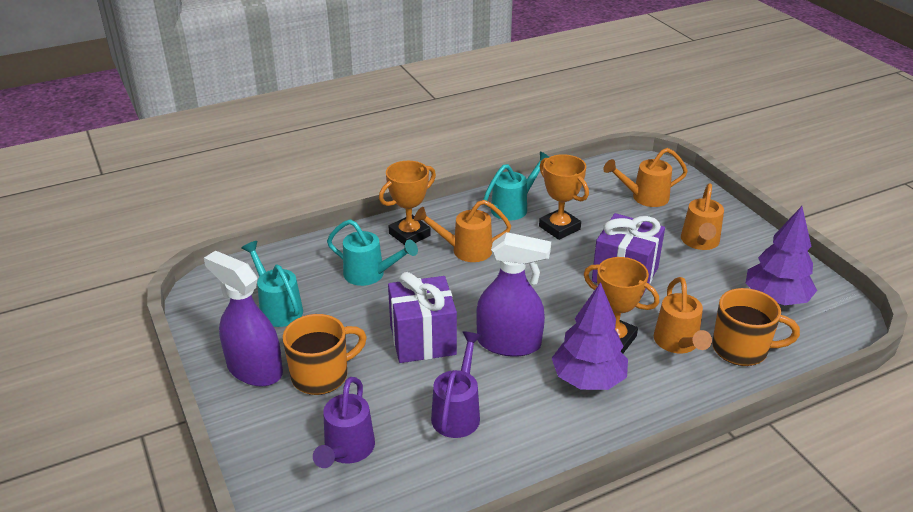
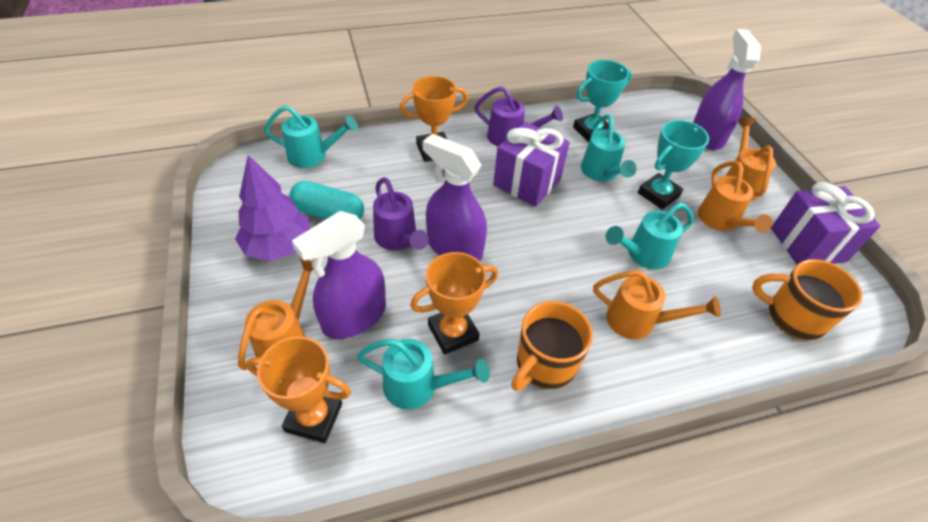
purple spray bottle: 2 -> 3
purple tree: 2 -> 1
turquoise capsule: 0 -> 1
turquoise trophy: 0 -> 2
turquoise watering can: 3 -> 4

